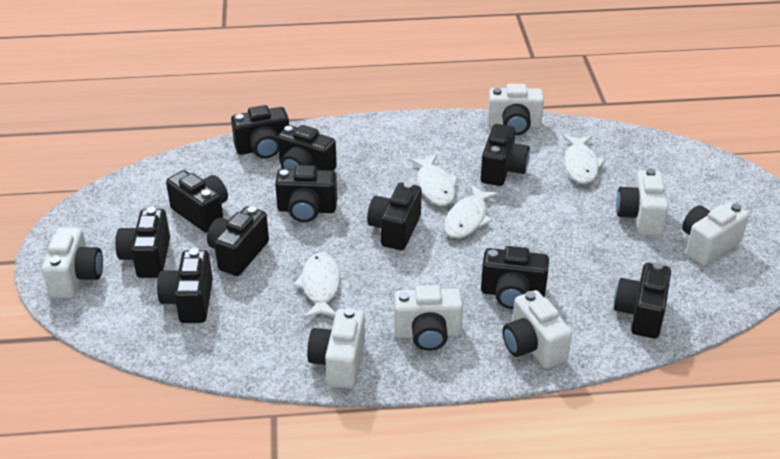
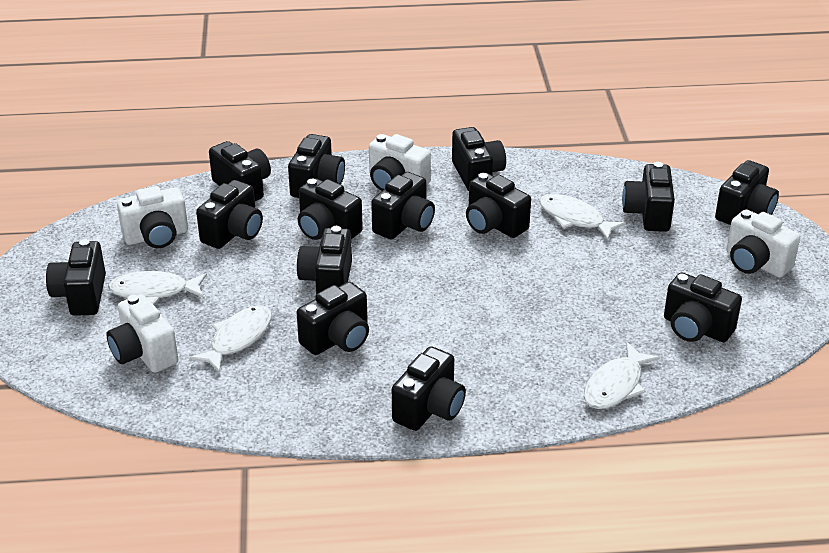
black camera: 11 -> 14
white camera: 7 -> 4

